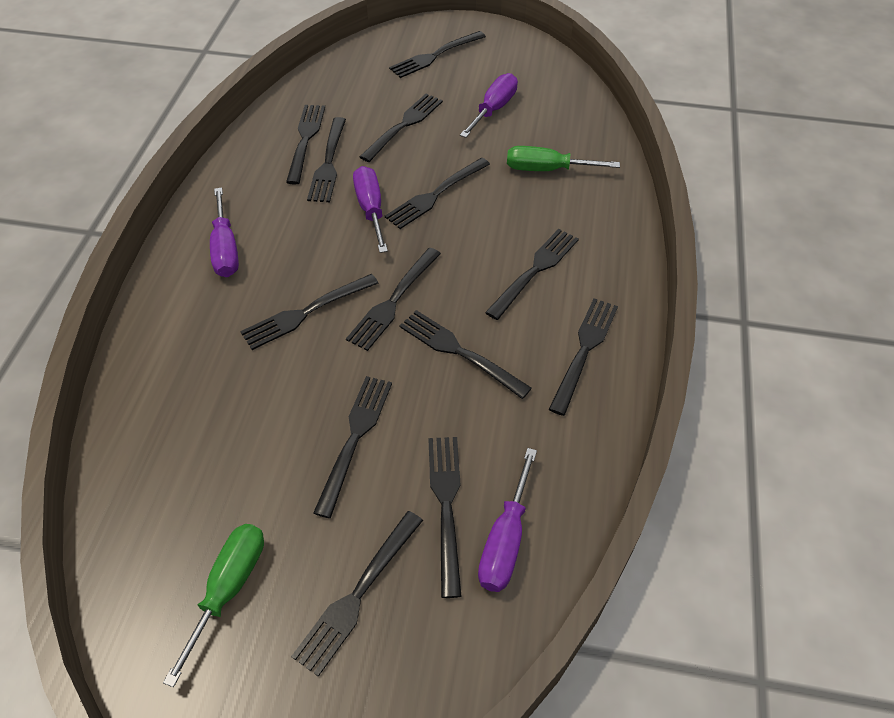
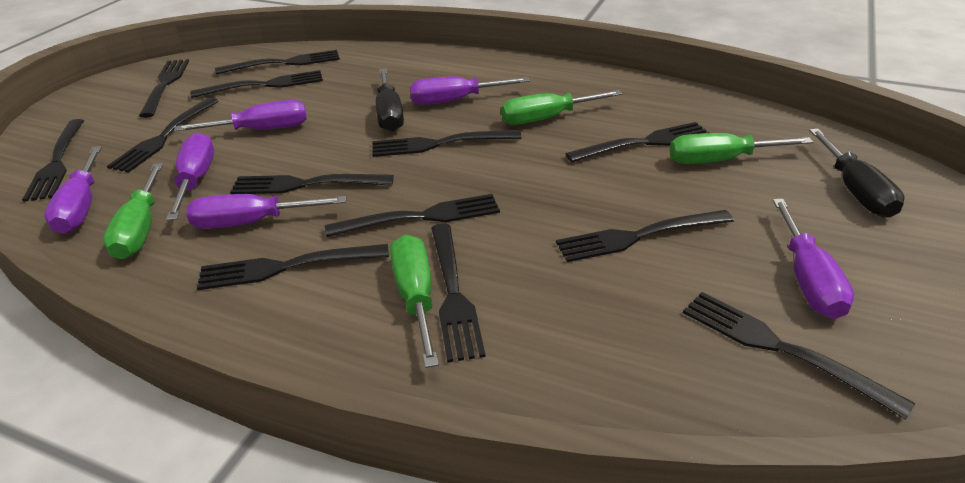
black screwdriver: 0 -> 2
green screwdriver: 2 -> 4
purple screwdriver: 4 -> 6

